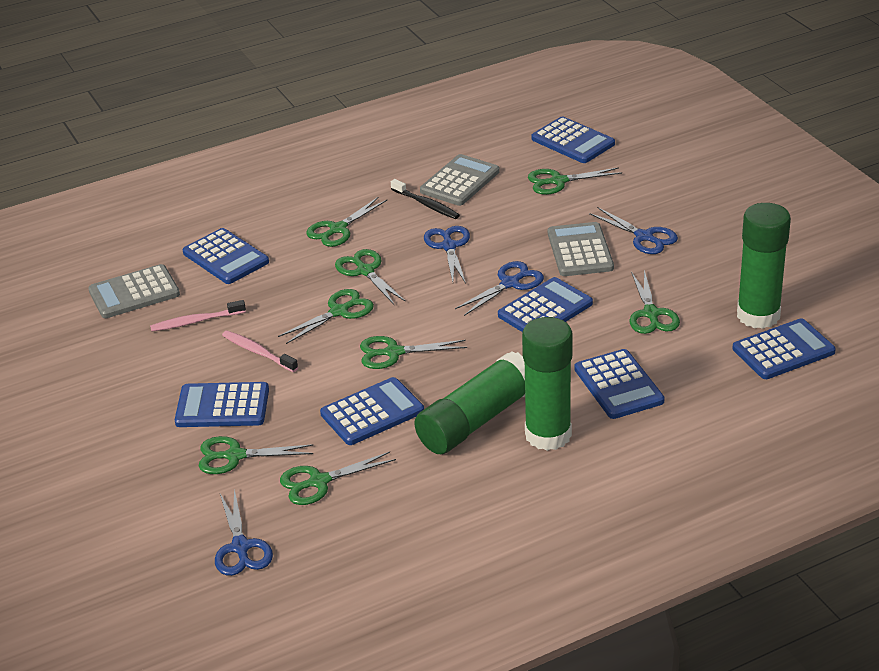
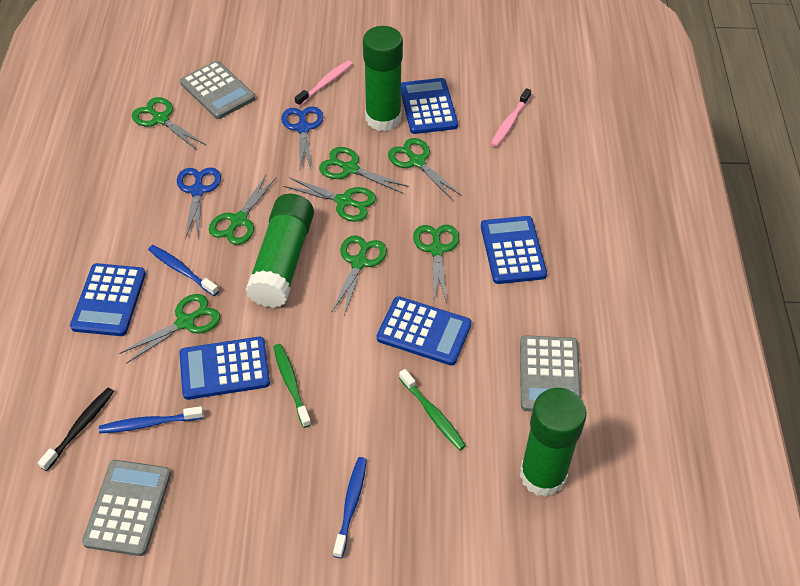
blue calculator: 7 -> 5
blue scissors: 4 -> 2
blue toothbrush: 0 -> 3
green toothbrush: 0 -> 2

